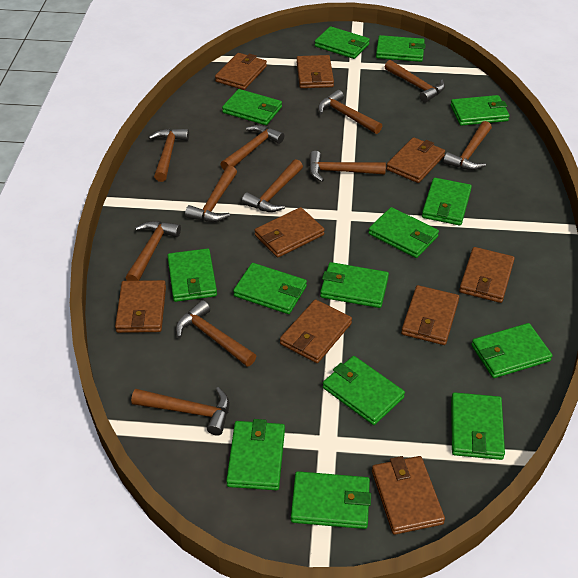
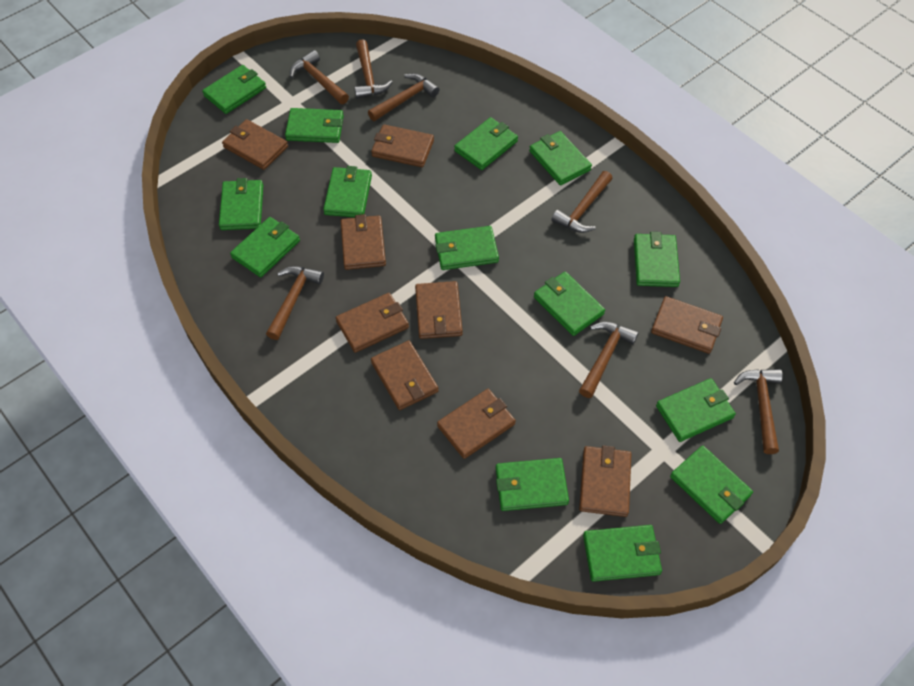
brown hammer: 11 -> 7

